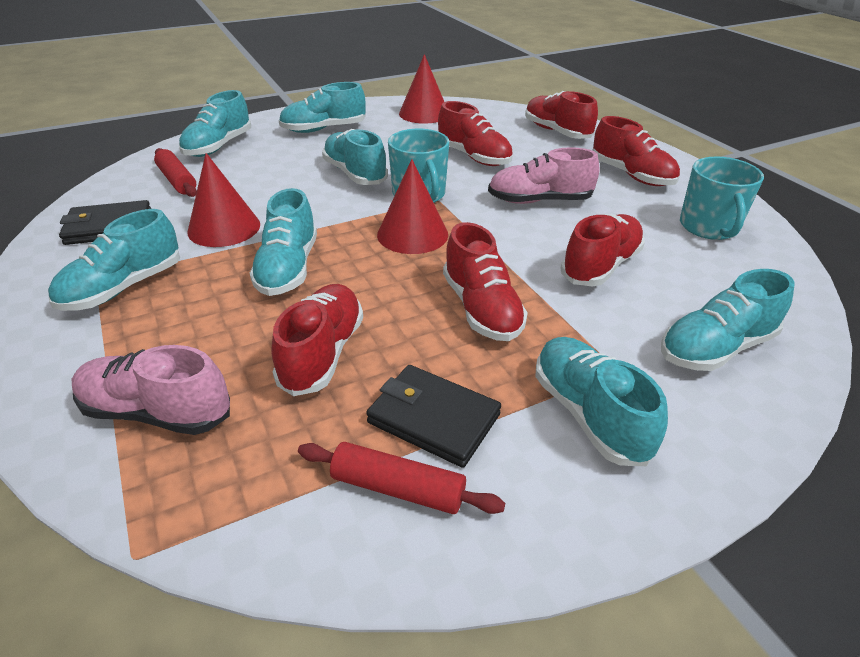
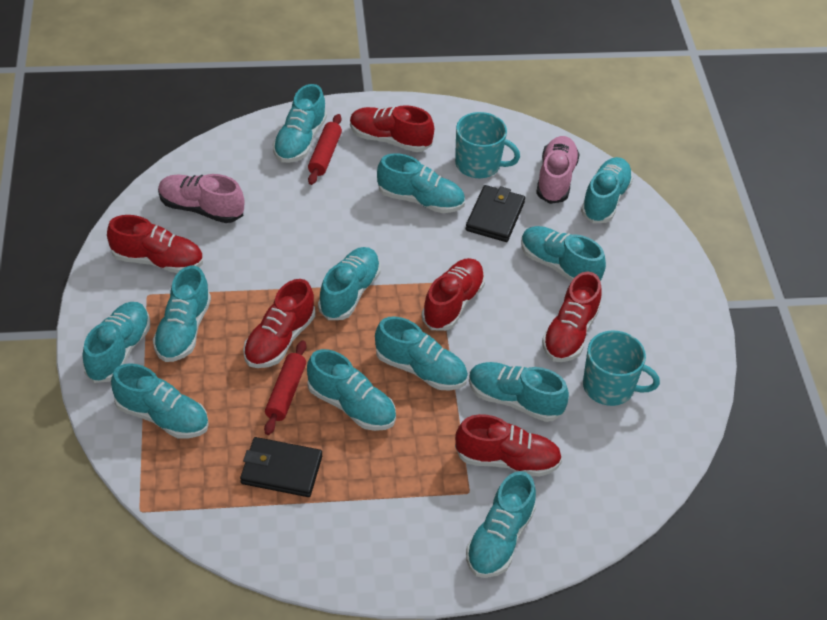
red cone: 3 -> 0
turquoise shoe: 7 -> 12

